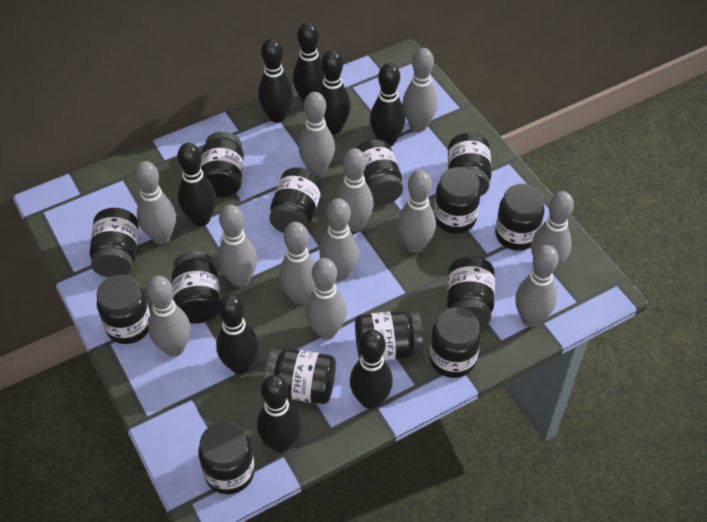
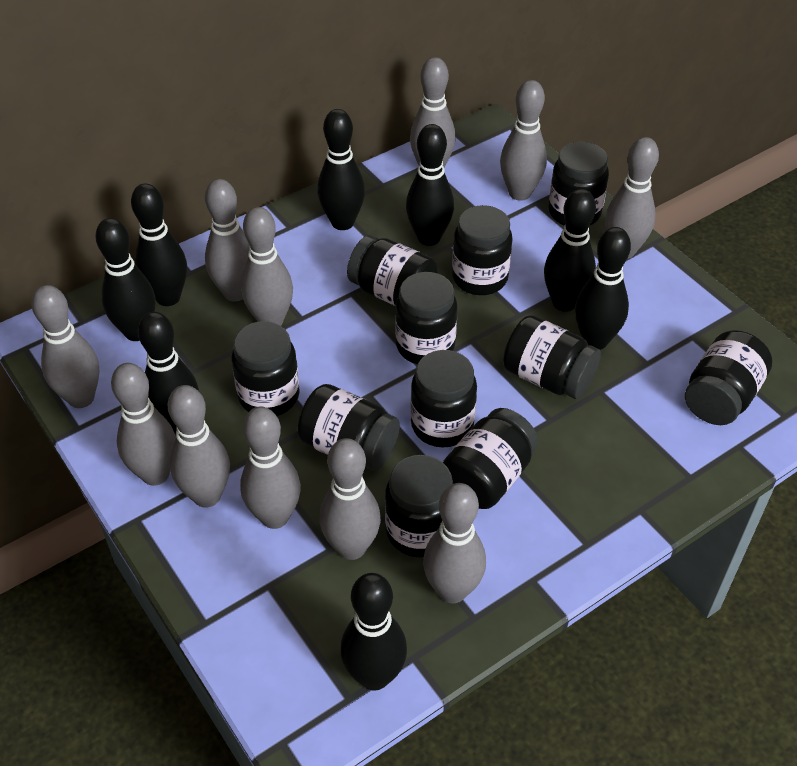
black jar: 14 -> 11
grey bowling pin: 12 -> 11

